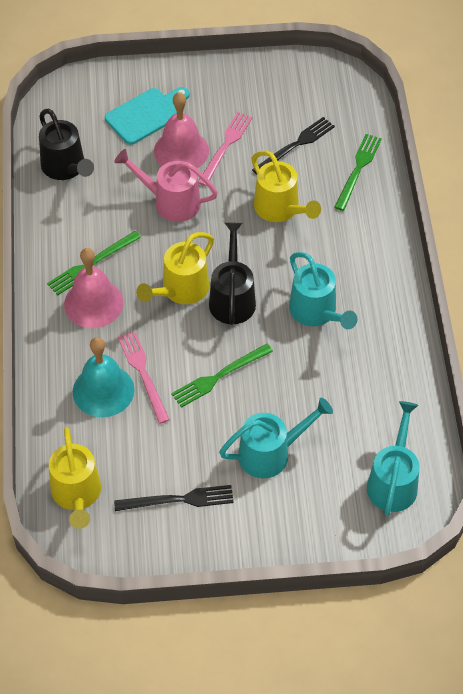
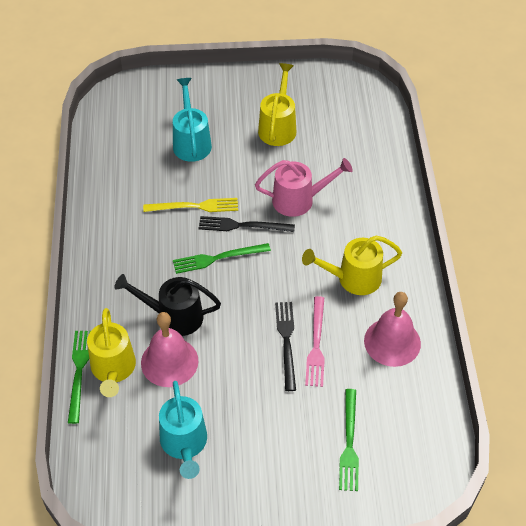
black watering can: 2 -> 1
pink fork: 2 -> 1
turquoise bell: 1 -> 0
turquoise cutting board: 1 -> 0
turquoise watering can: 3 -> 2
yellow fork: 0 -> 1

